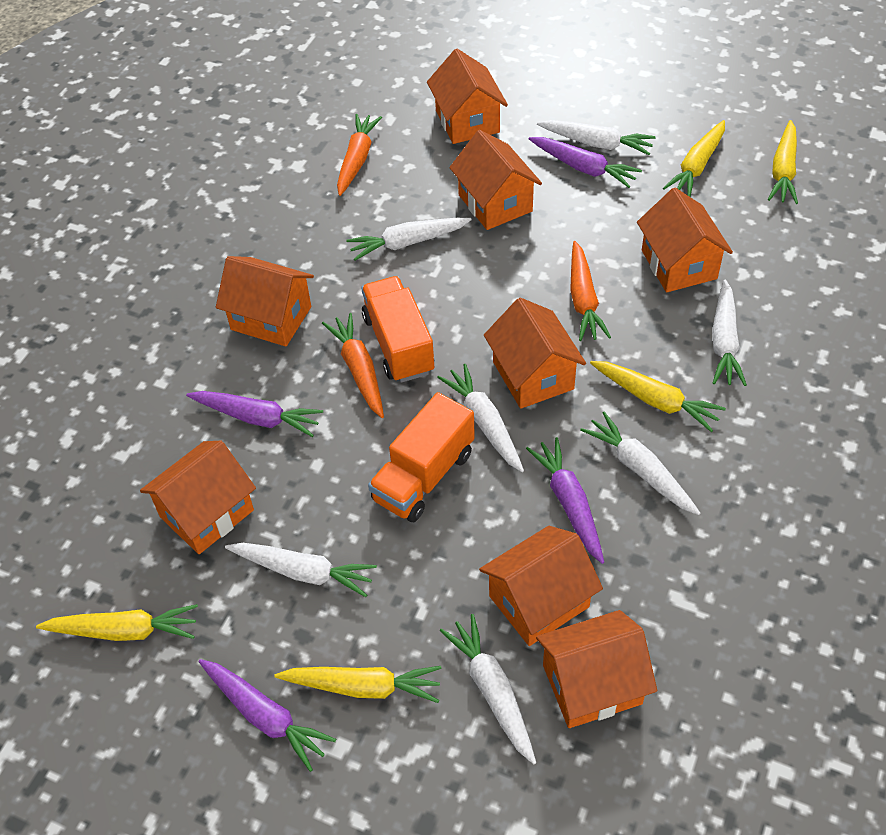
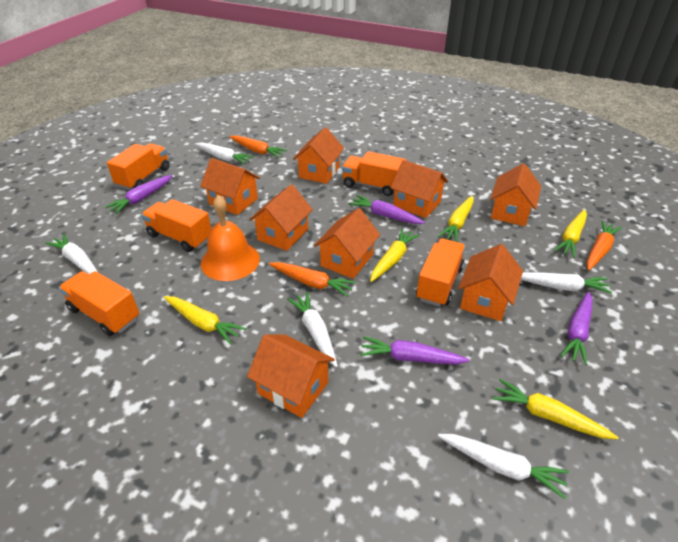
orange bell: 0 -> 1
orange truck: 2 -> 5
white carrot: 7 -> 5

